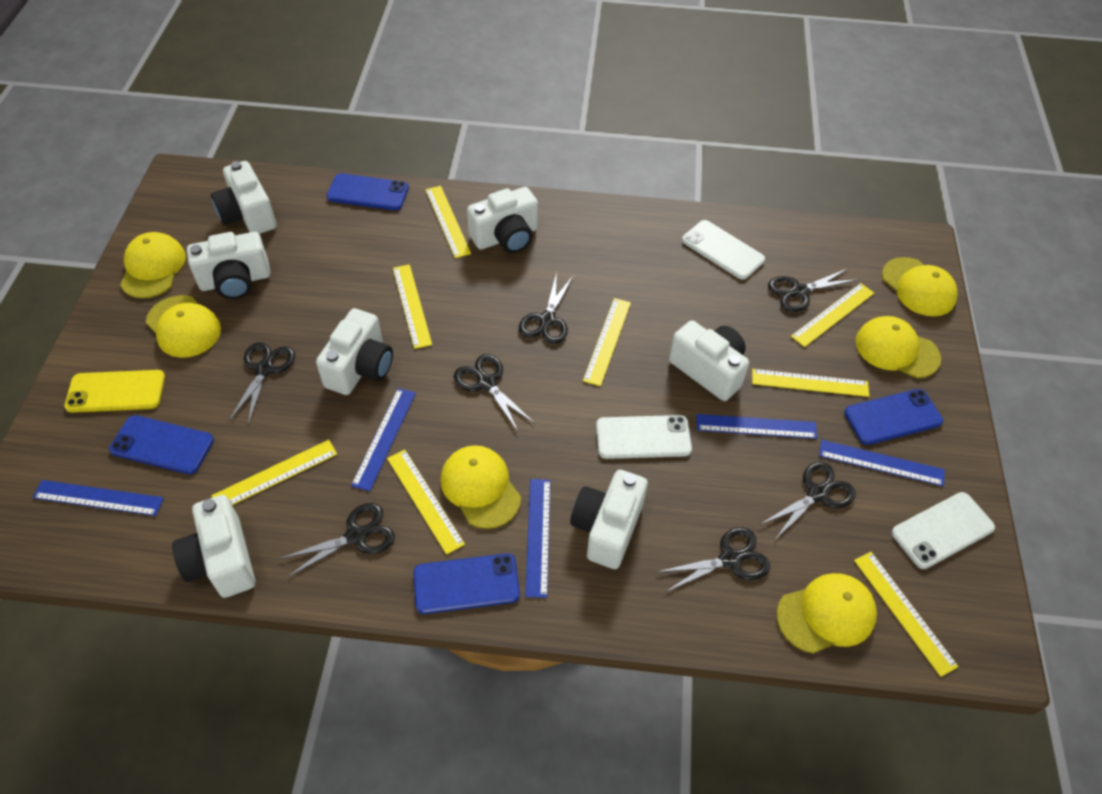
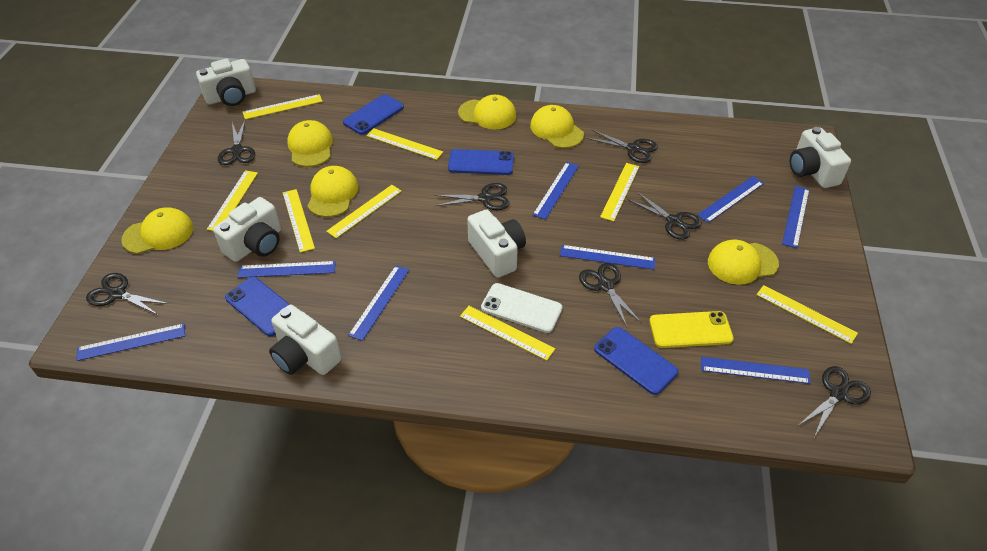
blue ruler: 5 -> 8
white camera: 7 -> 5
white phone: 3 -> 1

